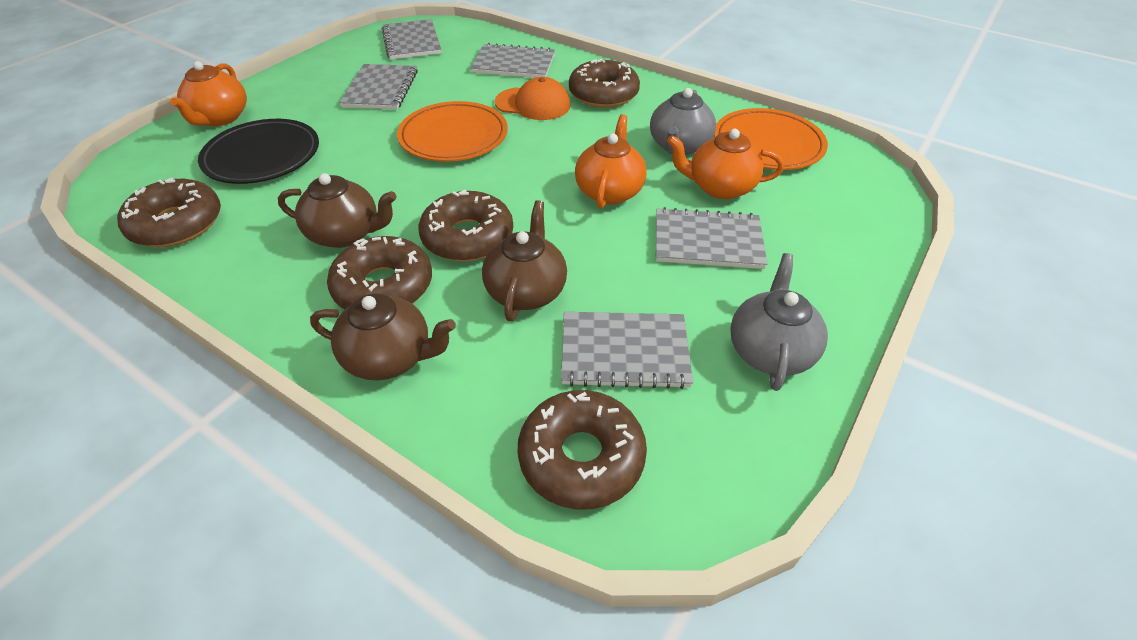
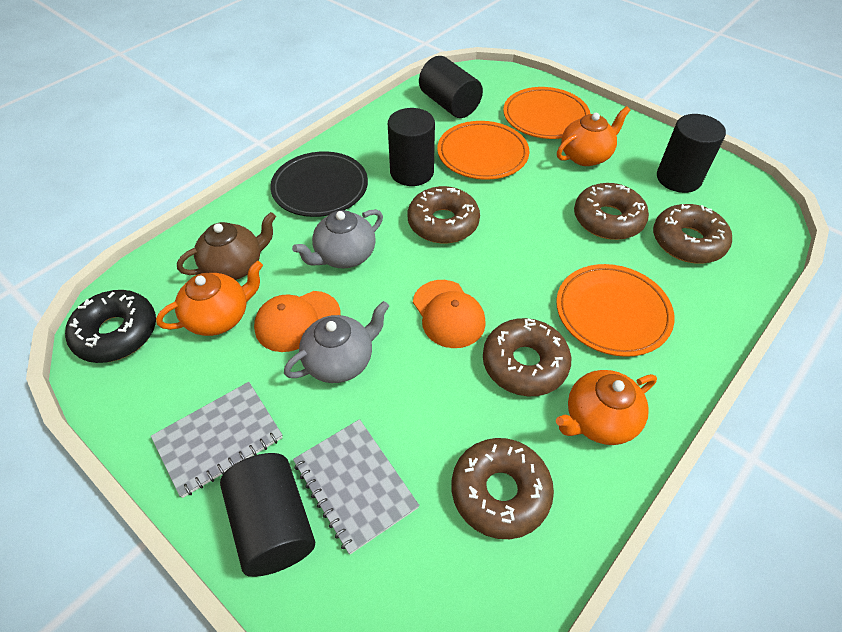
black cylinder: 0 -> 4
black donut: 0 -> 1
brown teapot: 3 -> 1
grey notebook: 5 -> 2
orange cap: 1 -> 2
orange plate: 2 -> 3

